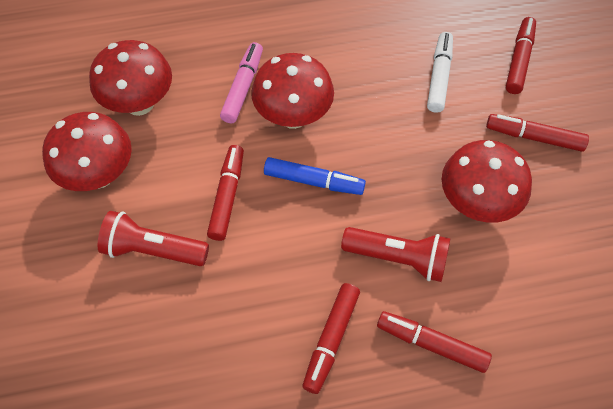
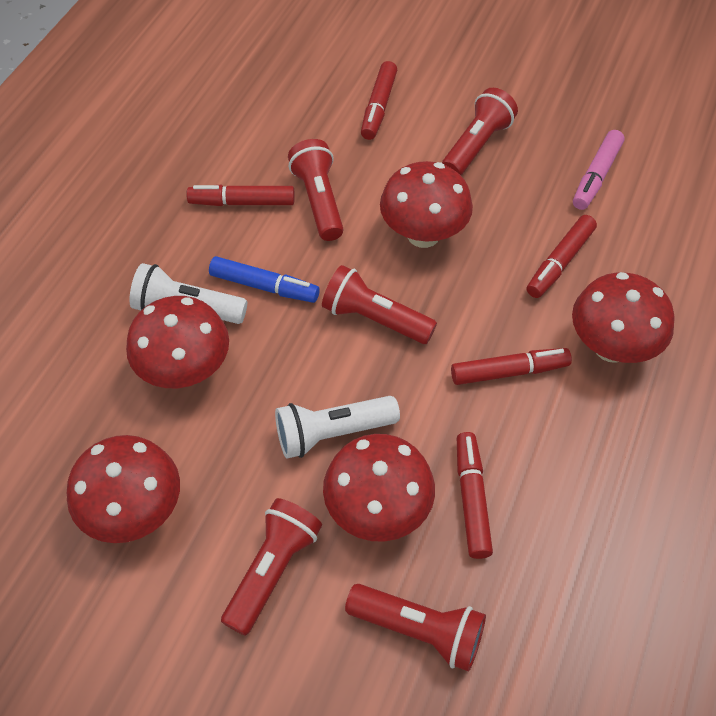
red flashlight: 2 -> 5
red mushroom: 4 -> 5
white flashlight: 0 -> 2
white marker: 1 -> 0

